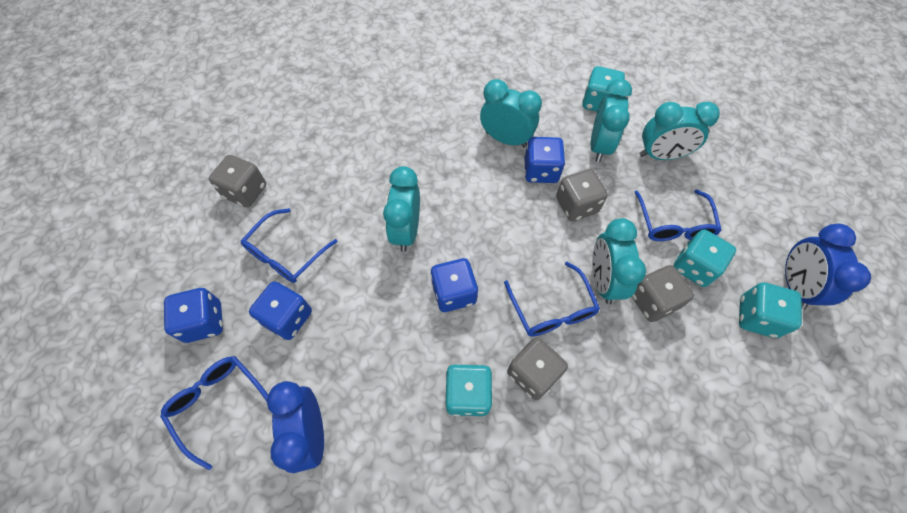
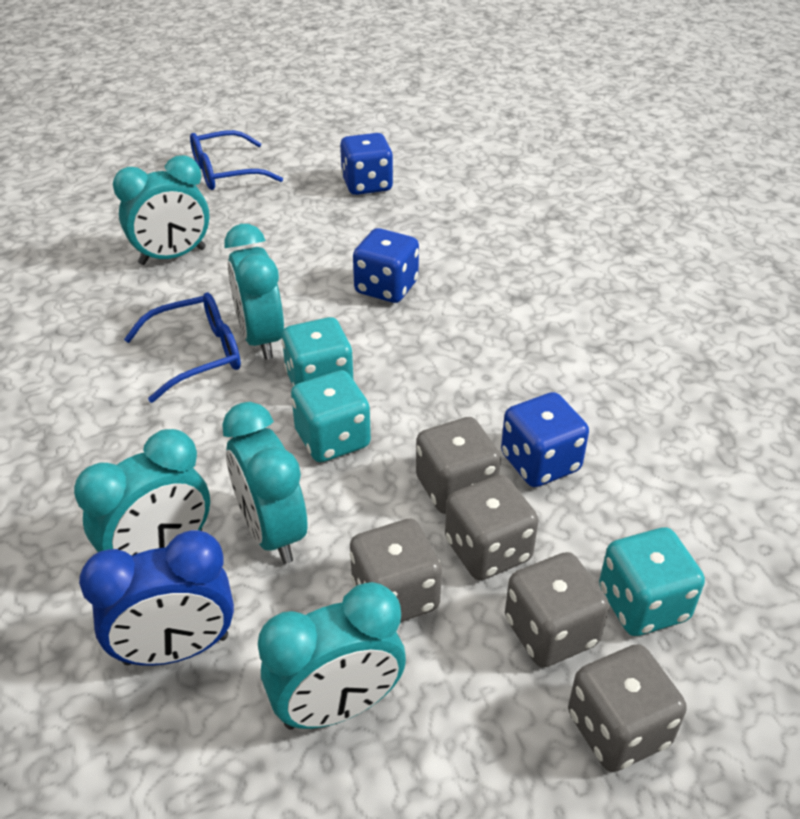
blue clock: 2 -> 1
blue dice: 4 -> 3
blue glasses: 4 -> 2
grey dice: 4 -> 5
turquoise dice: 4 -> 3

